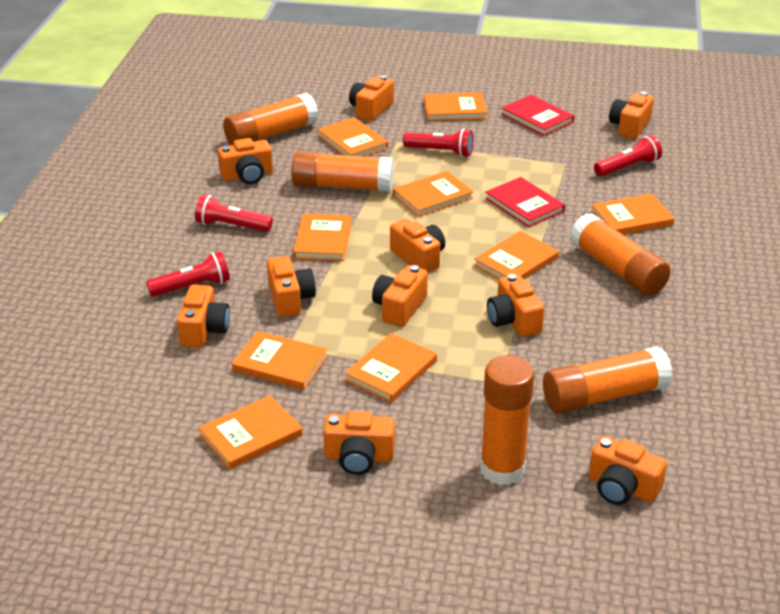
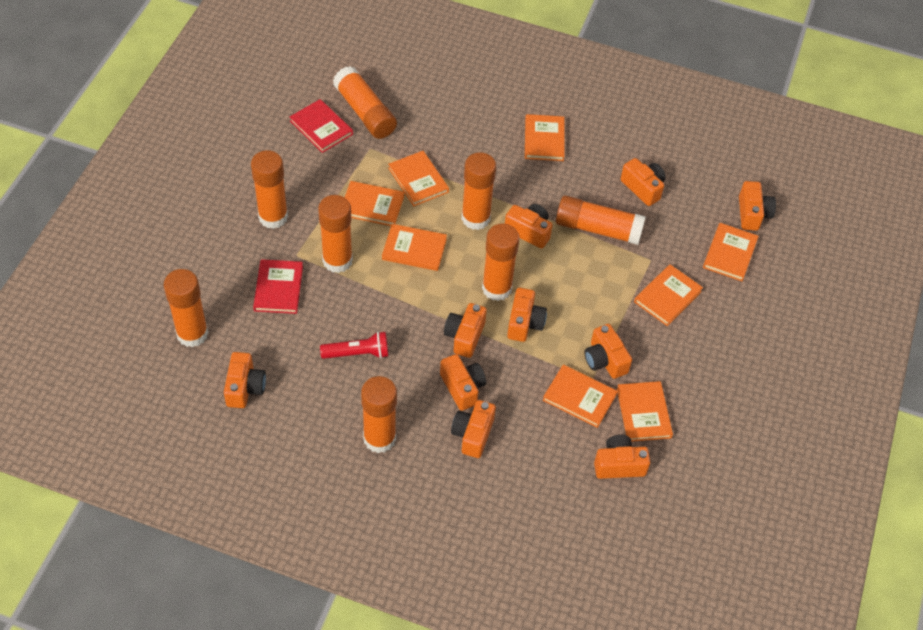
orange book: 9 -> 8
orange glue stick: 5 -> 8
red flashlight: 4 -> 1

